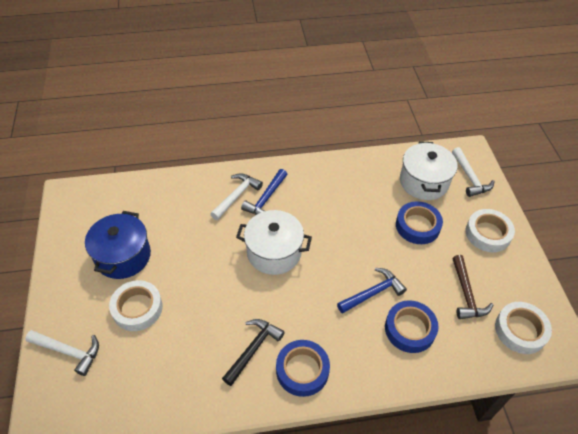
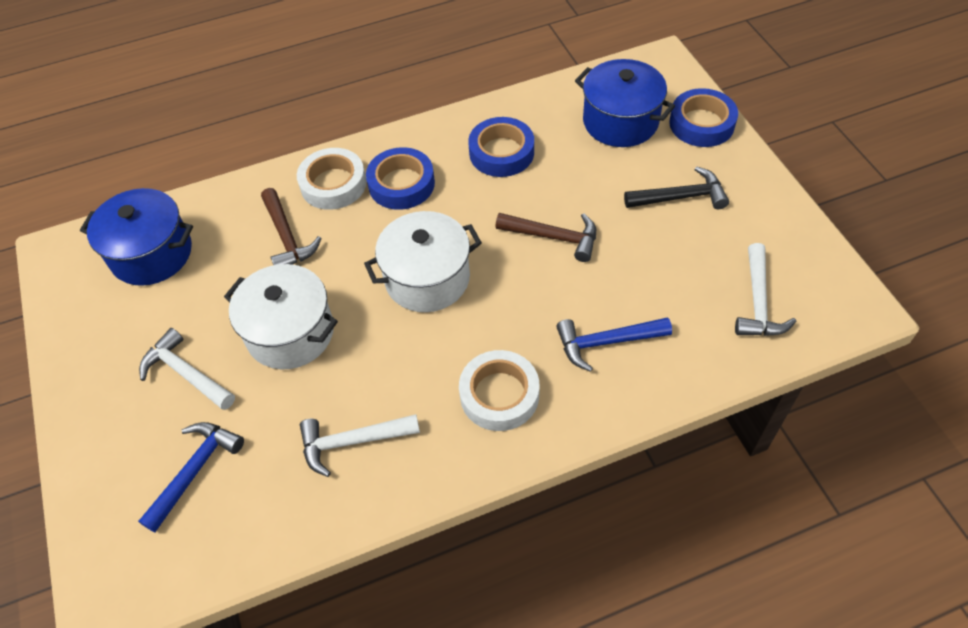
blue pot: 1 -> 2
brown hammer: 1 -> 2
white tape: 3 -> 2

